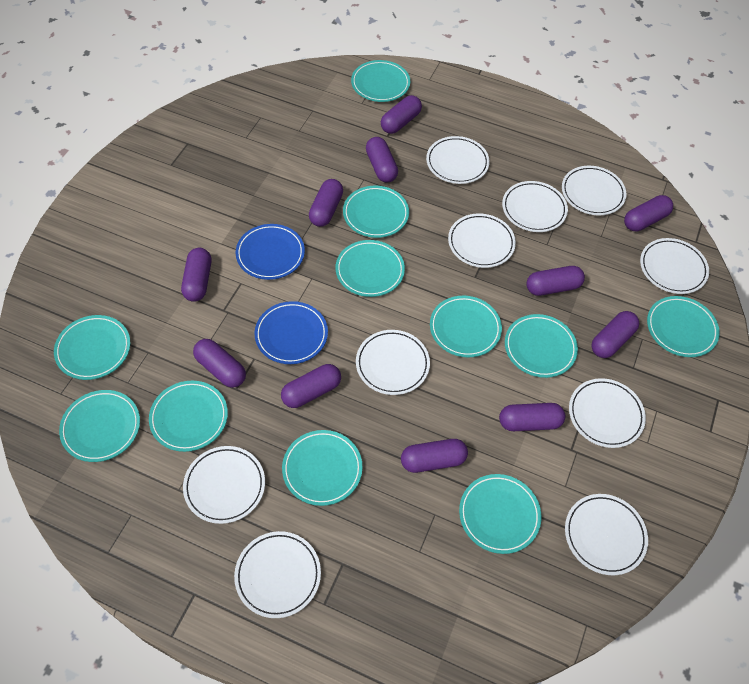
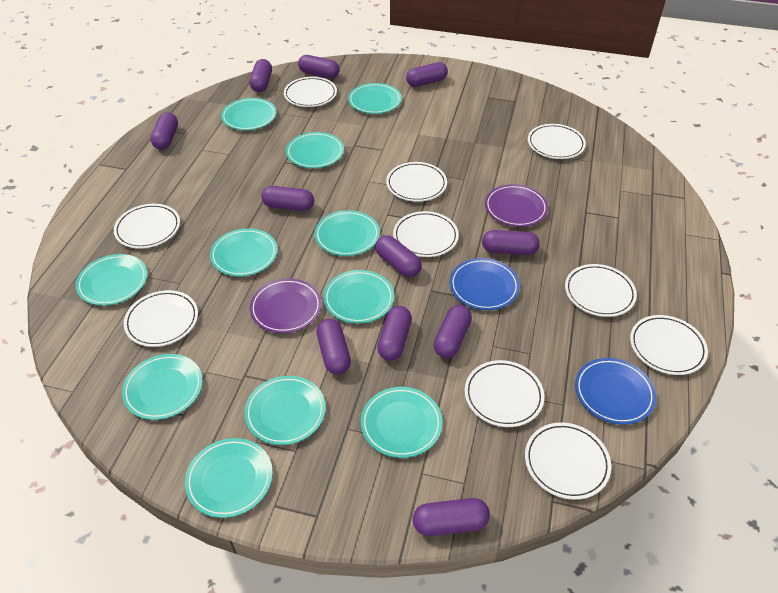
purple plate: 0 -> 2

